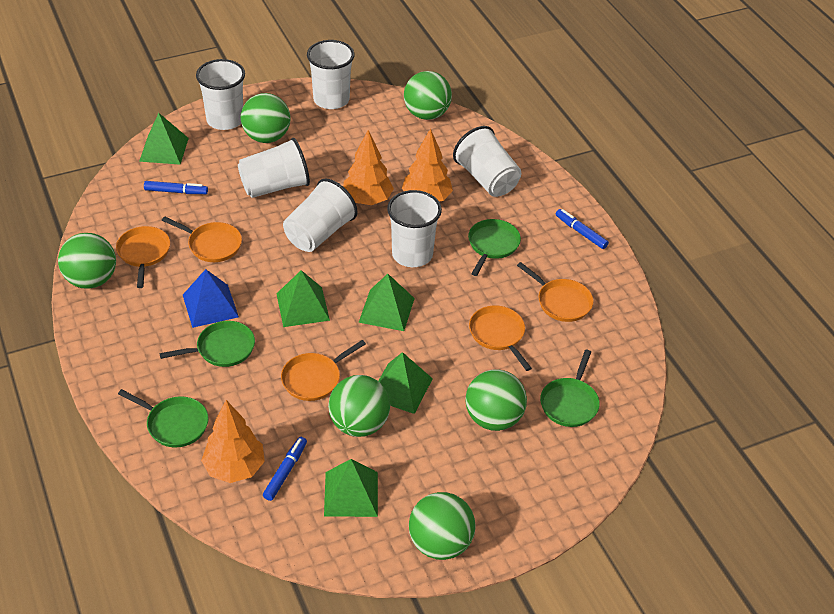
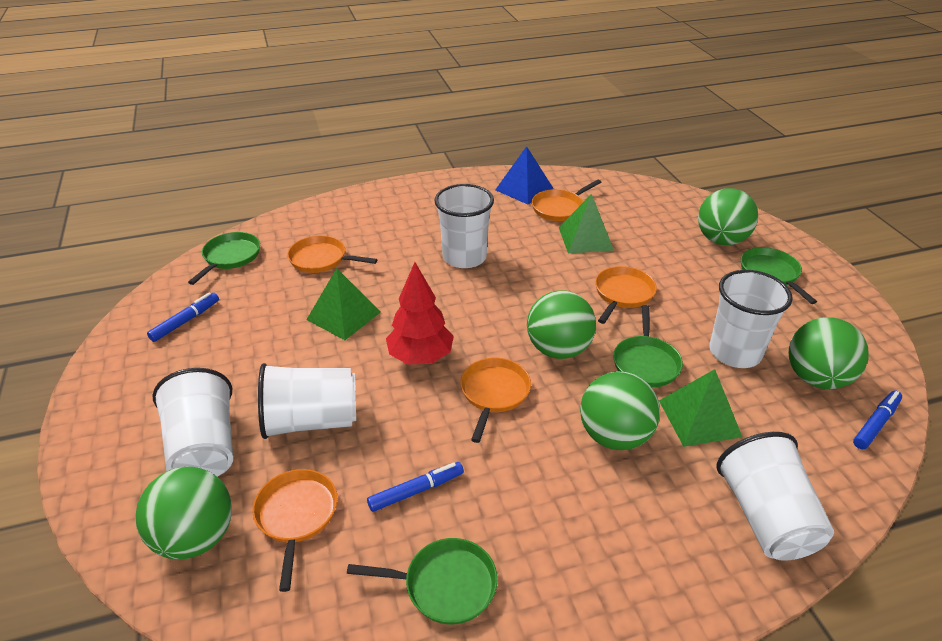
green ball: 6 -> 5
green pyramid: 5 -> 3
orange tree: 3 -> 0
red tree: 0 -> 1
white cup: 6 -> 5

